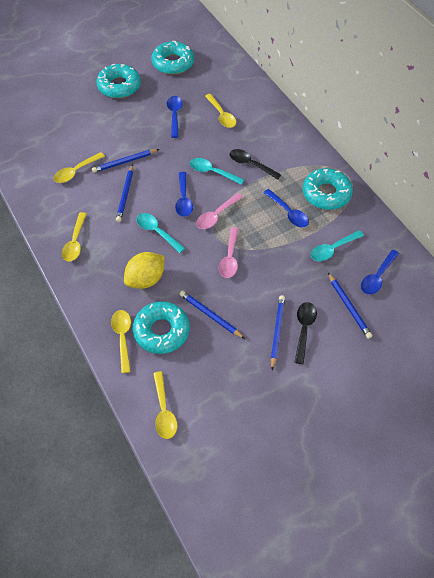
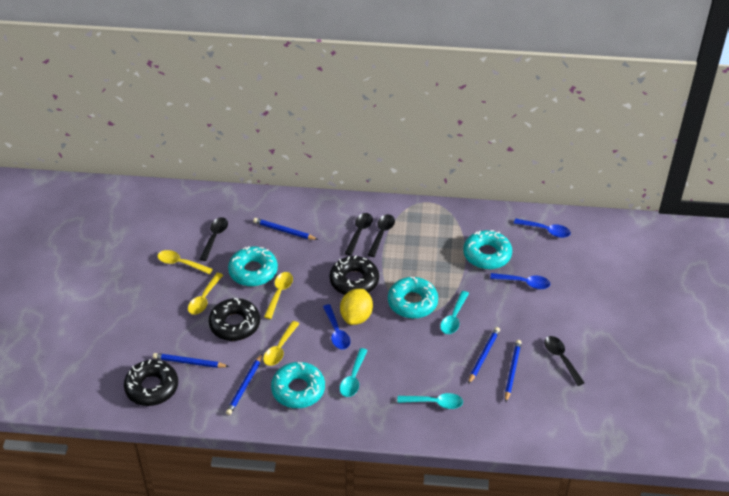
black donut: 0 -> 3
black spoon: 2 -> 4
blue spoon: 4 -> 3
pink spoon: 2 -> 0
yellow spoon: 5 -> 4

